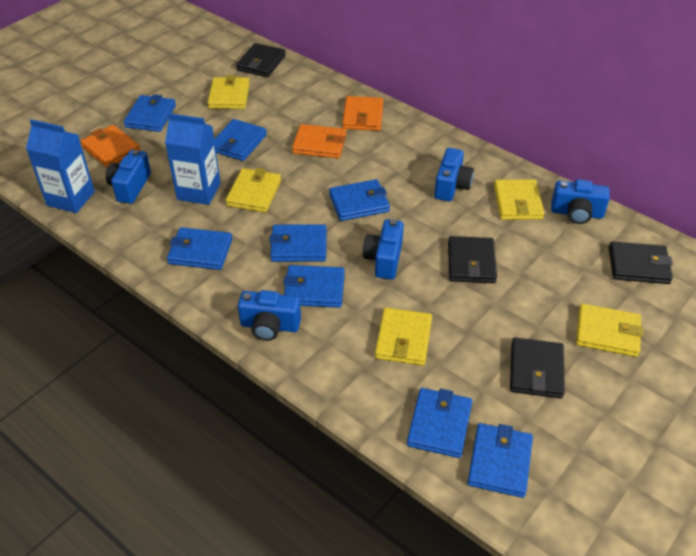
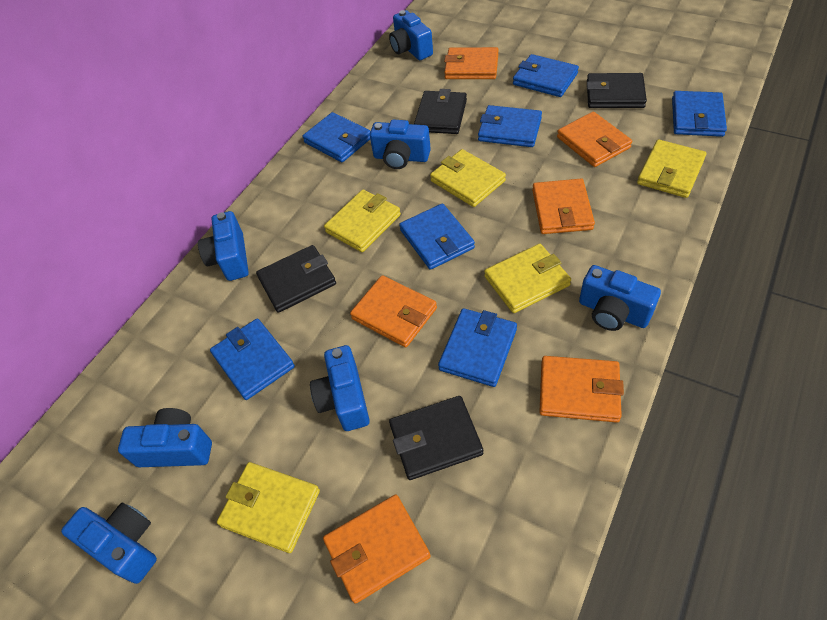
blue camera: 5 -> 7
blue carton: 2 -> 0
blue wallet: 8 -> 7
orange wallet: 3 -> 6

